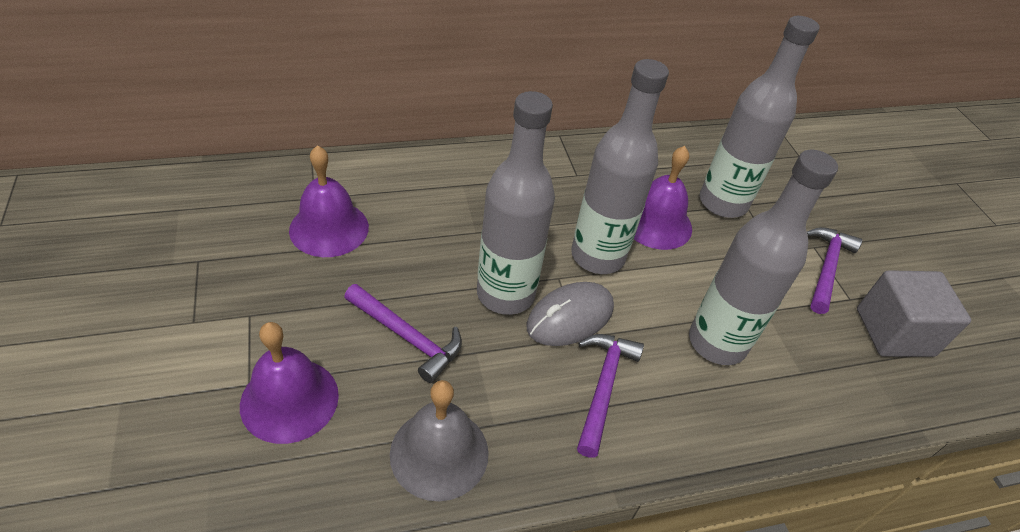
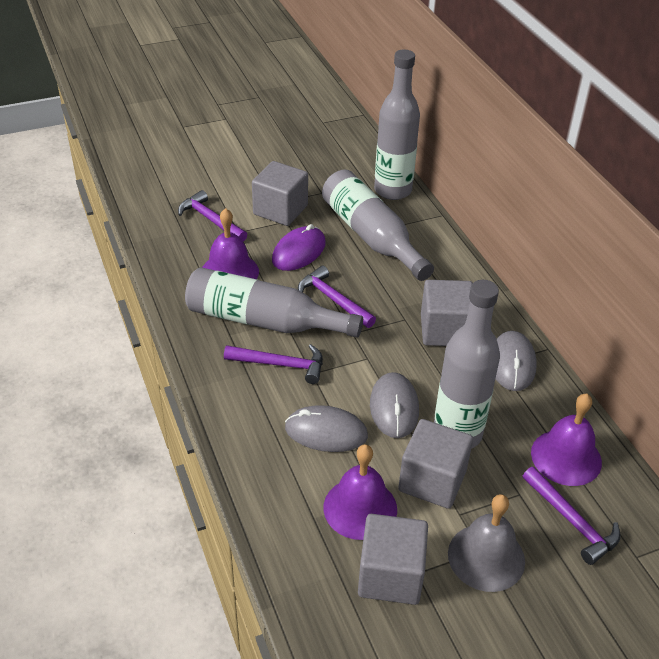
grey cube: 1 -> 4
grey mouse: 1 -> 3
purple hammer: 3 -> 4
purple mouse: 0 -> 1

